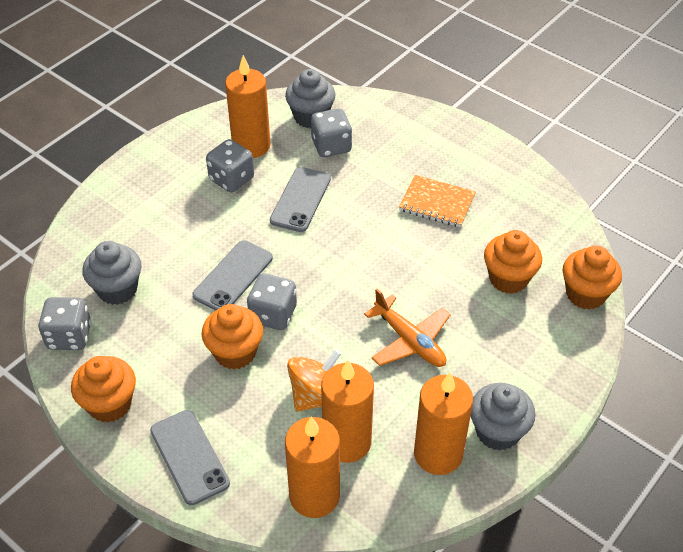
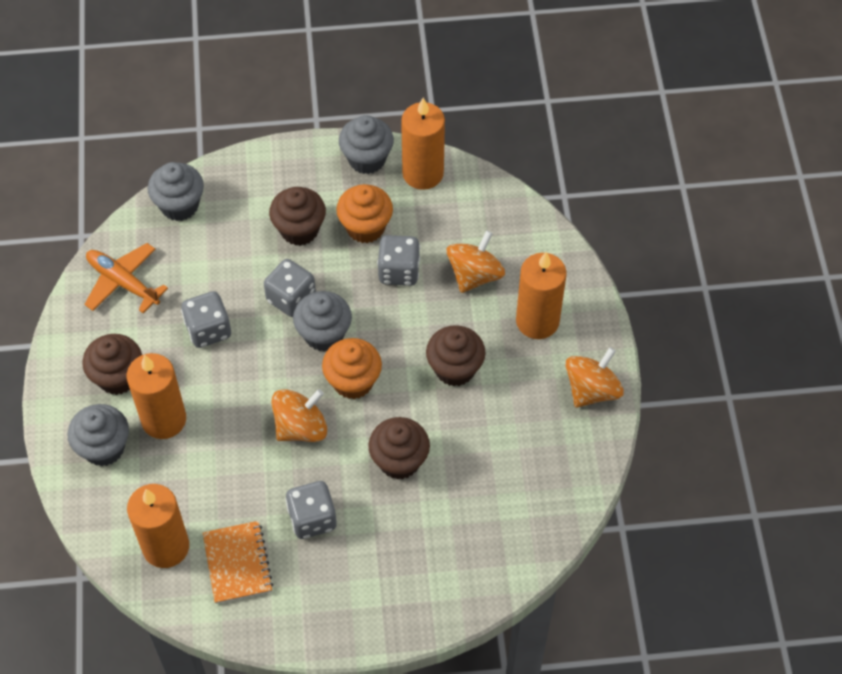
brown cupcake: 0 -> 4
grey cupcake: 3 -> 4
grey phone: 3 -> 0
orange cupcake: 4 -> 2
orange spinning top: 1 -> 3

